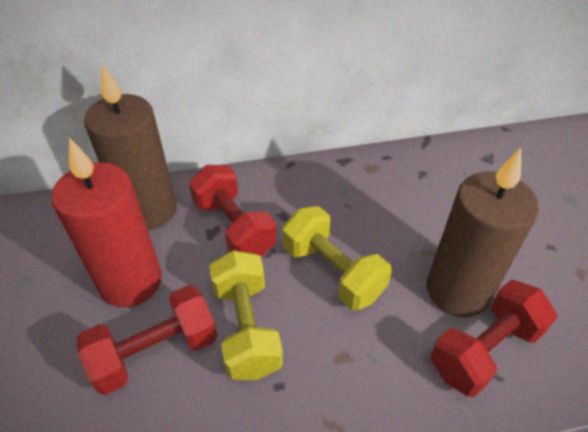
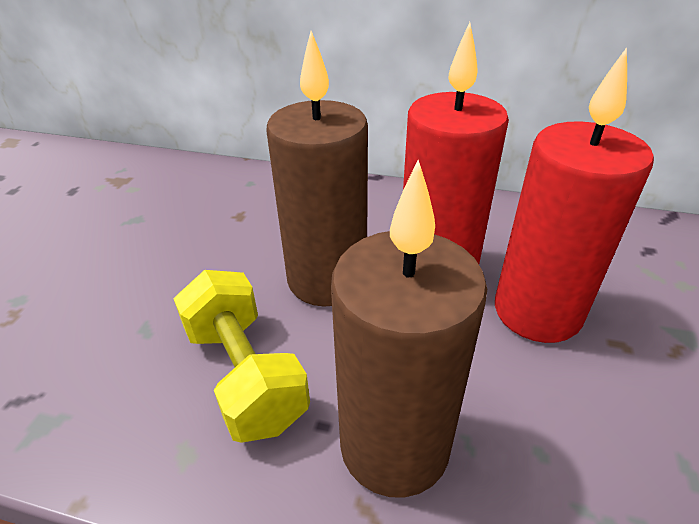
red candle: 1 -> 2
red dumbbell: 3 -> 0
yellow dumbbell: 2 -> 1

